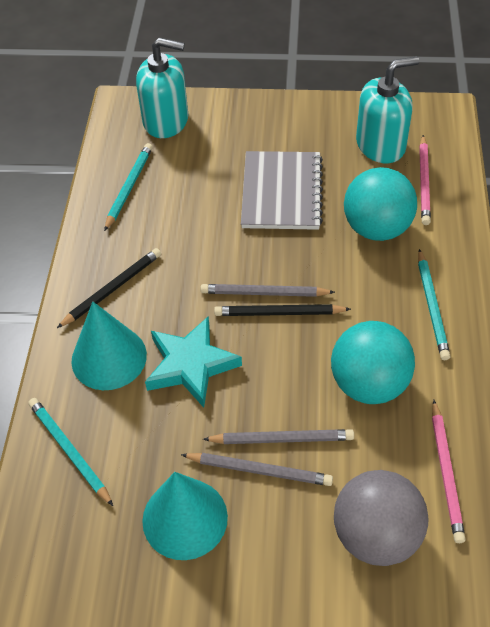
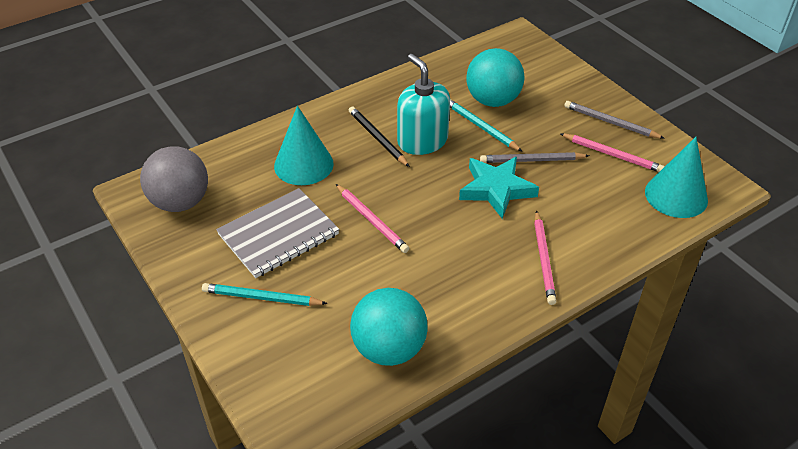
black pencil: 2 -> 1
grey pencil: 3 -> 2
pink pencil: 2 -> 3
turquoise pencil: 3 -> 2
turquoise soap dispenser: 2 -> 1

